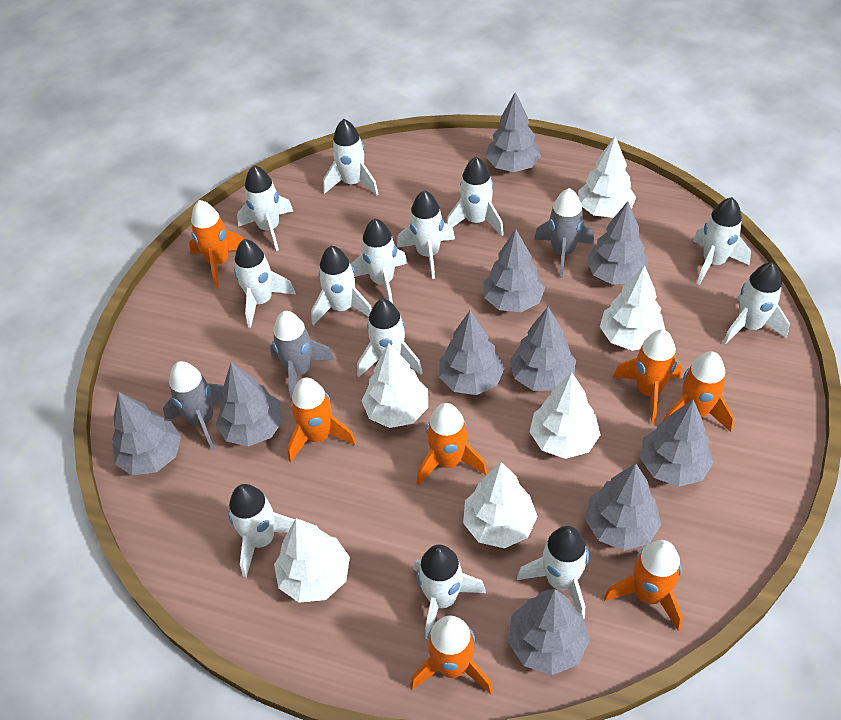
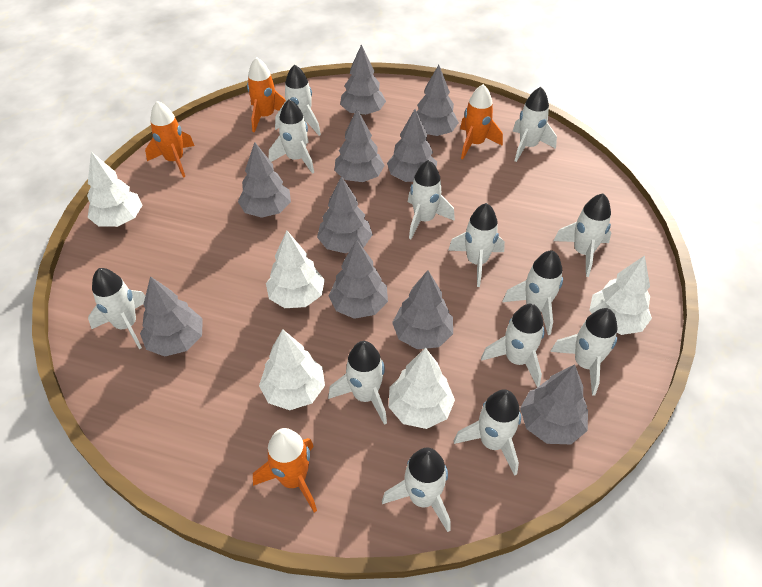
grey rocket: 3 -> 0
orange rocket: 7 -> 4
white tree: 6 -> 5

